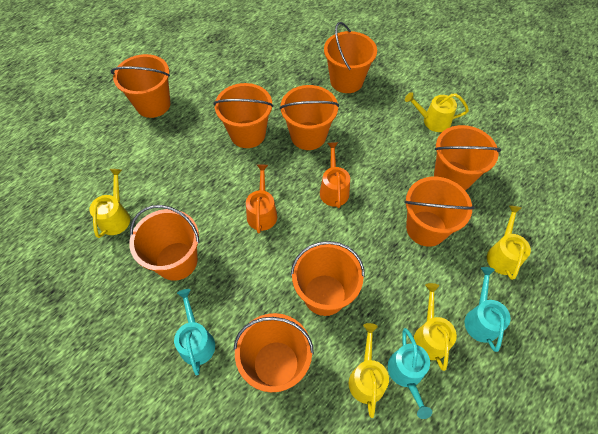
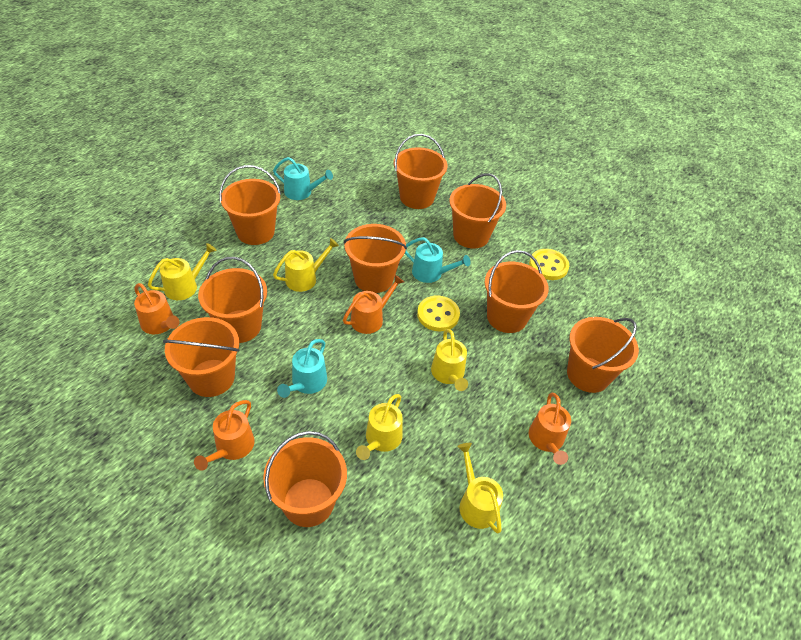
orange watering can: 2 -> 4
yellow button: 0 -> 2

